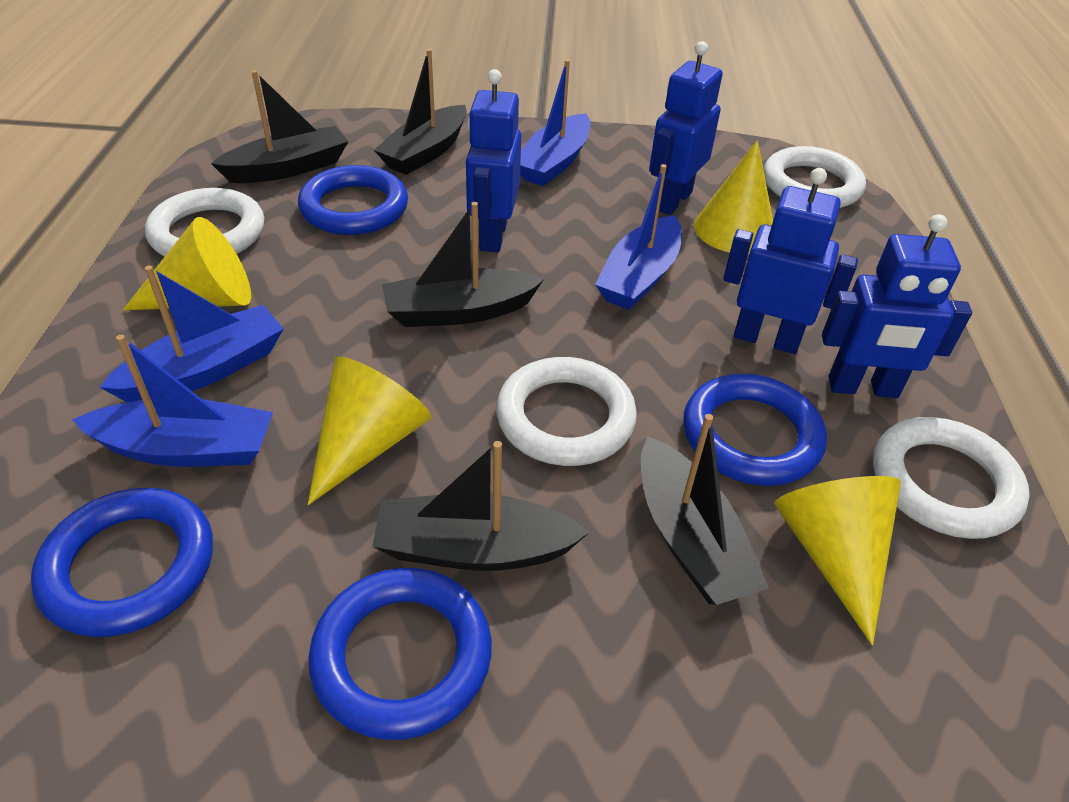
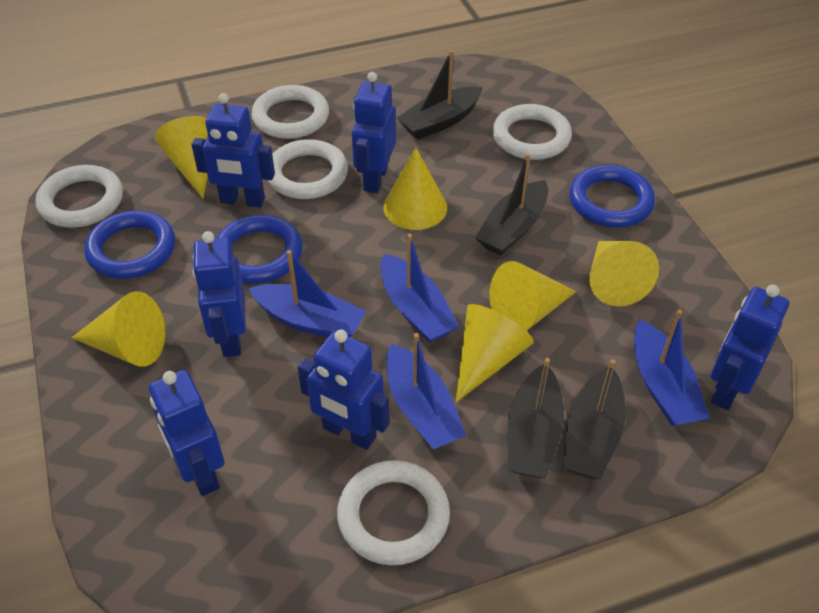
black boat: 5 -> 4
blue ring: 4 -> 3
blue robot: 4 -> 6
white ring: 4 -> 5
yellow cone: 4 -> 6

